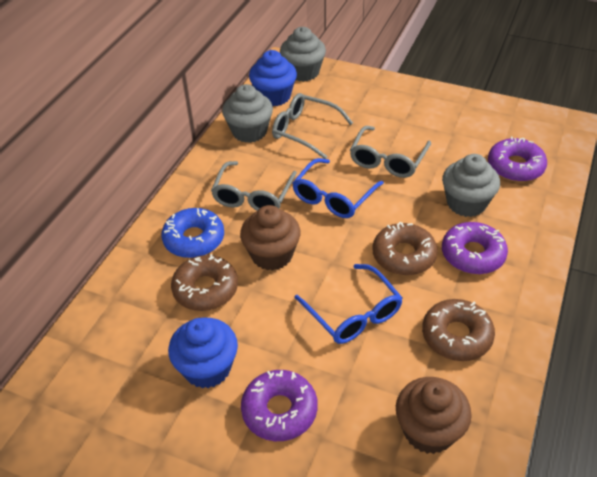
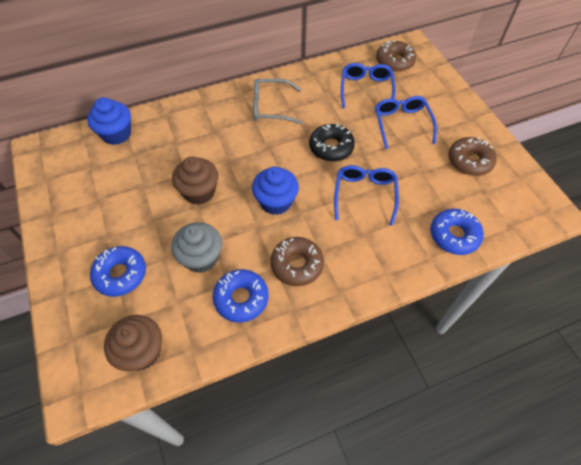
black donut: 0 -> 1
blue donut: 1 -> 3
blue glasses: 2 -> 3
grey cupcake: 3 -> 1
grey glasses: 3 -> 1
purple donut: 3 -> 0

